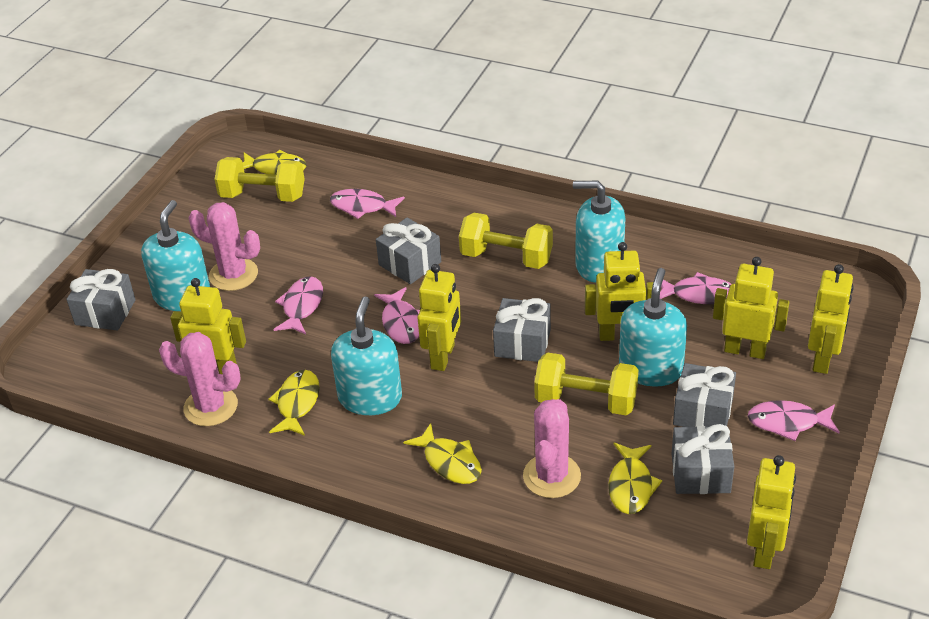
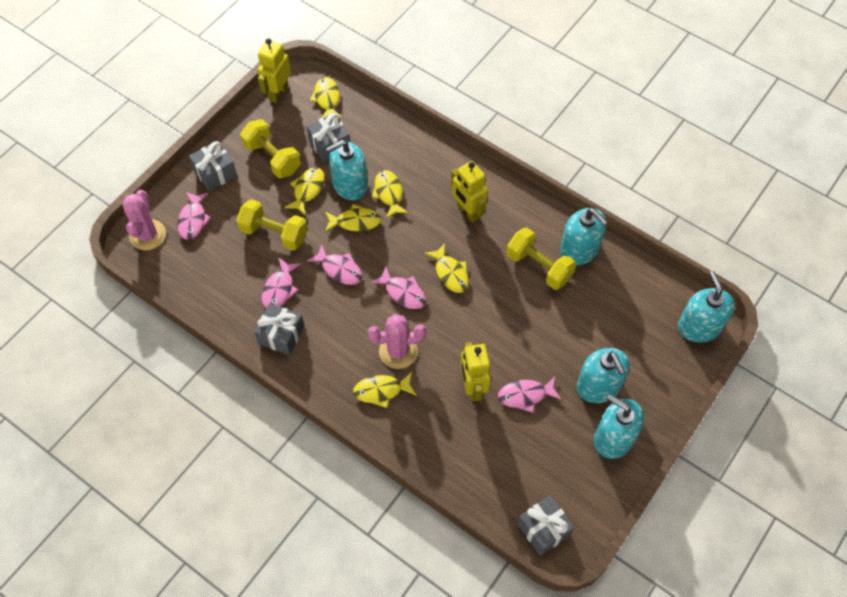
grey gift: 5 -> 4
pink cactus: 3 -> 2
turquoise soap dispenser: 4 -> 5
yellow fish: 4 -> 6
yellow robot: 6 -> 3

